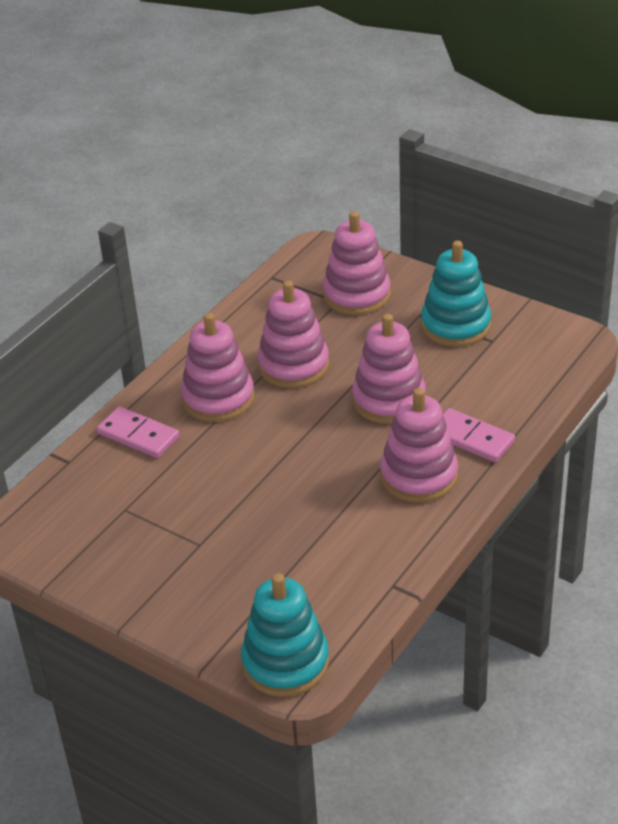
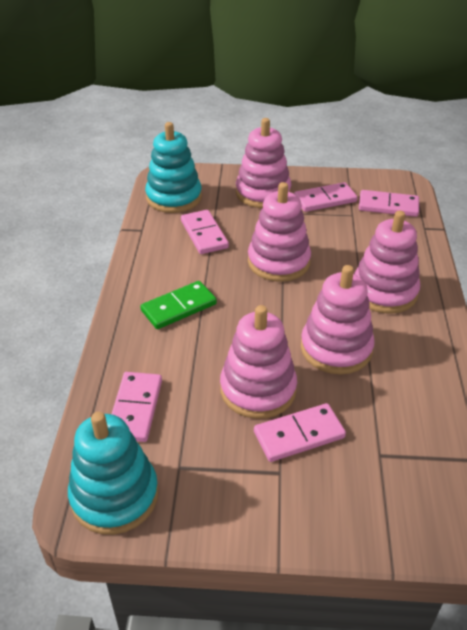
green domino: 0 -> 1
pink domino: 2 -> 5

